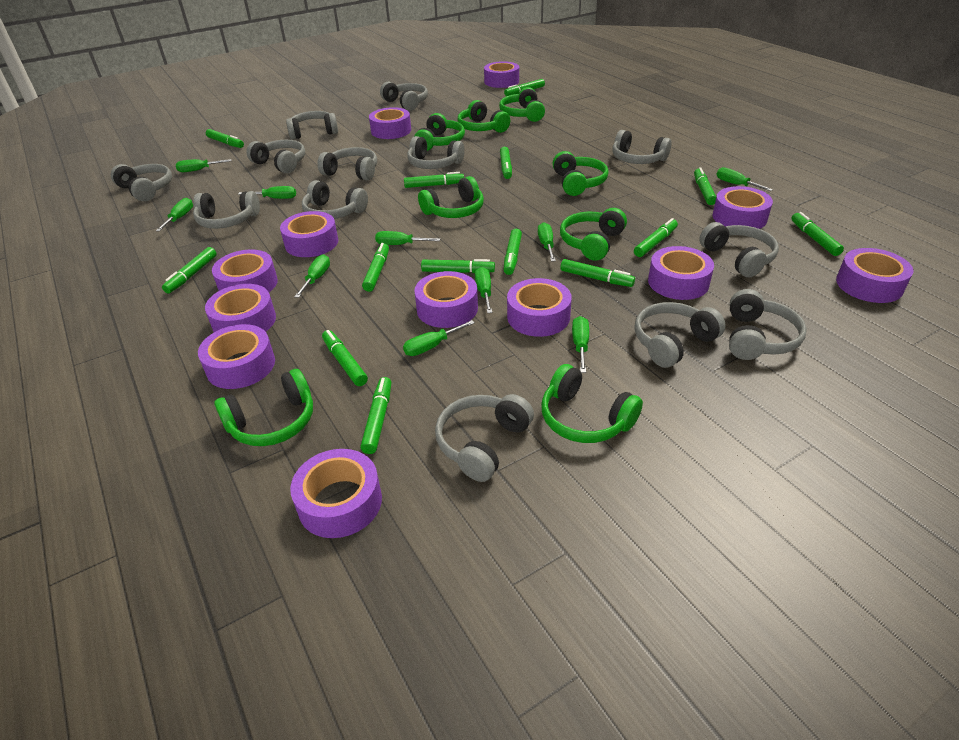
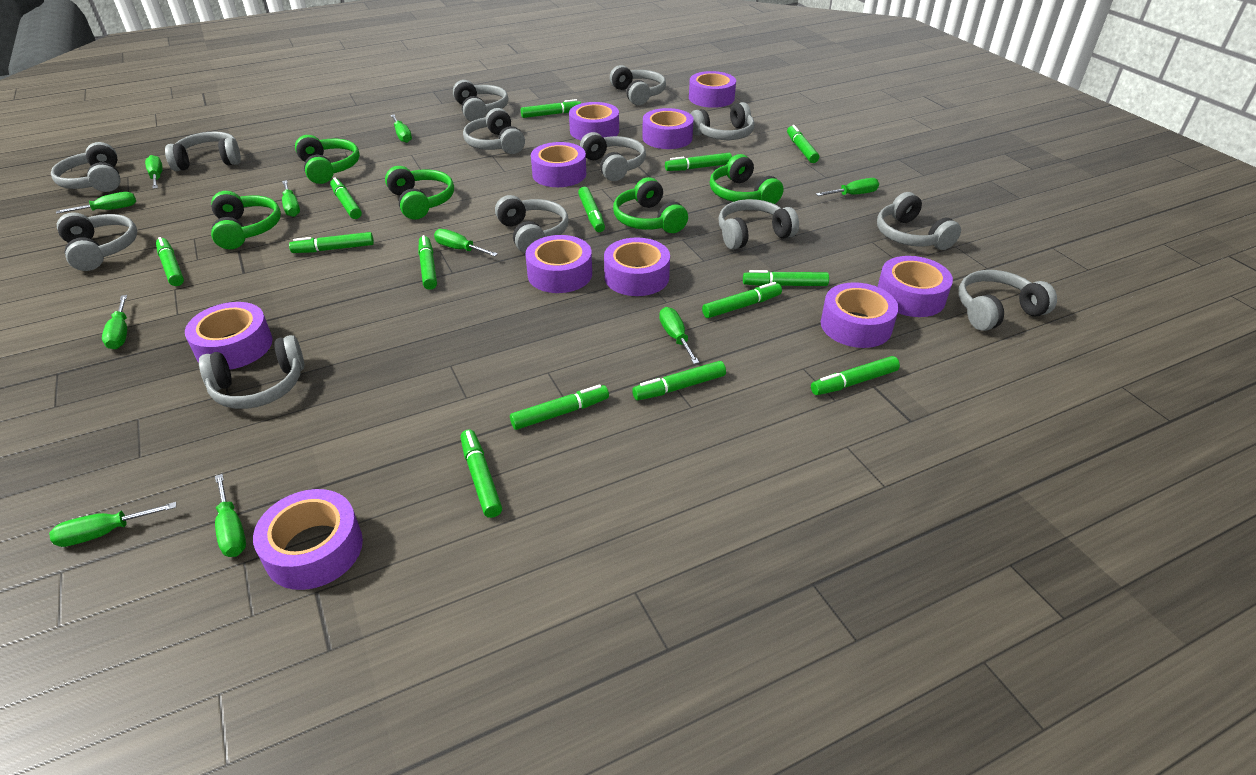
green headphones: 8 -> 5
purple tape: 12 -> 10

